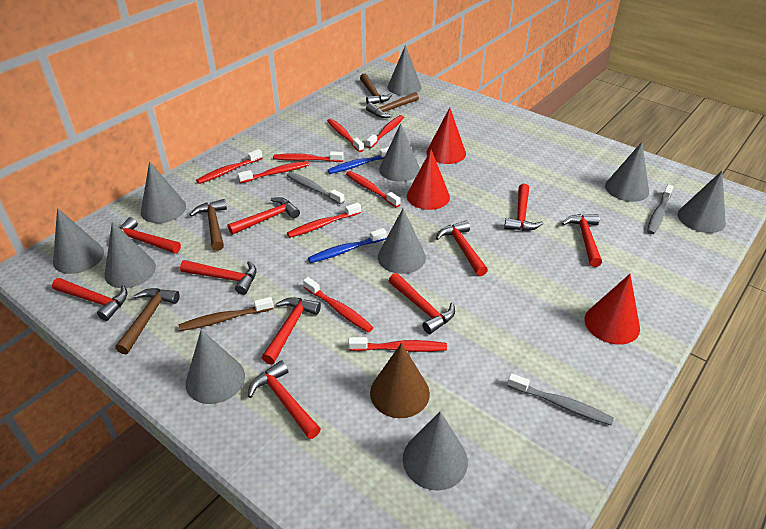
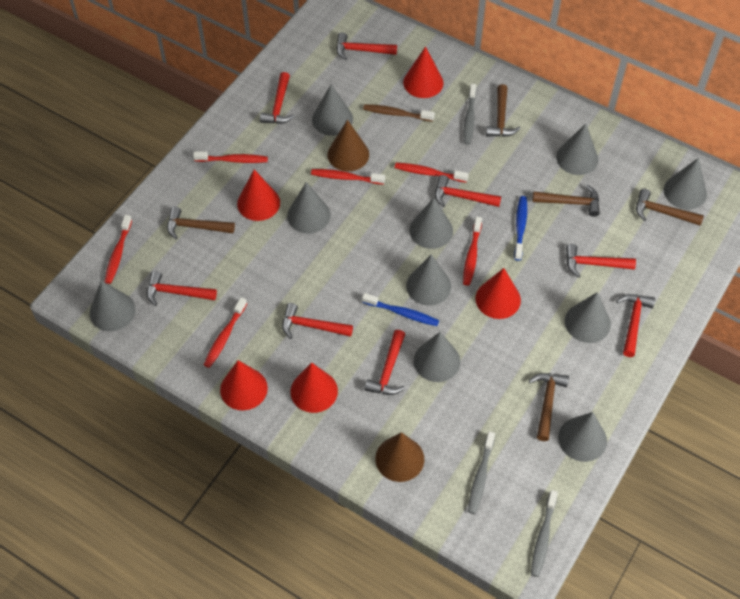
brown cone: 1 -> 2
brown hammer: 4 -> 5
red cone: 3 -> 5
red hammer: 10 -> 8
red toothbrush: 9 -> 6

